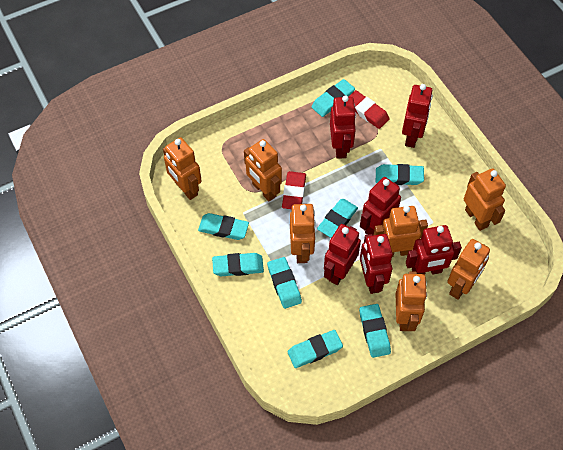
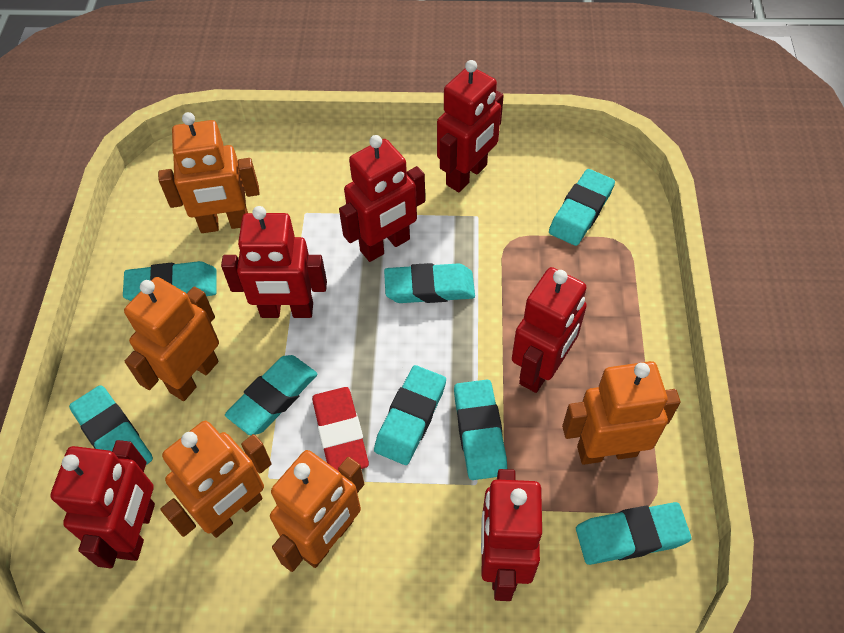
orange robot: 7 -> 5
red eraser: 2 -> 1

